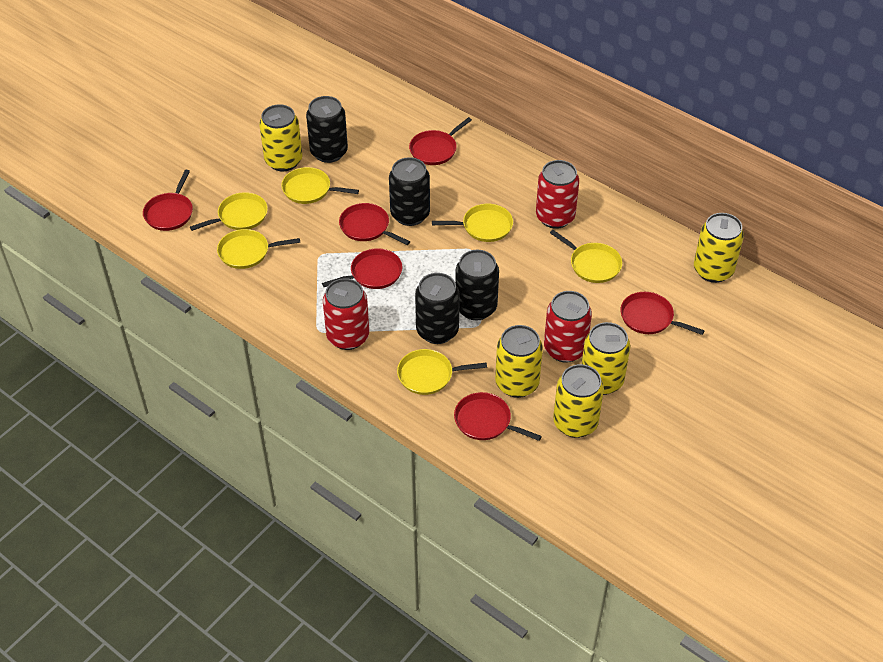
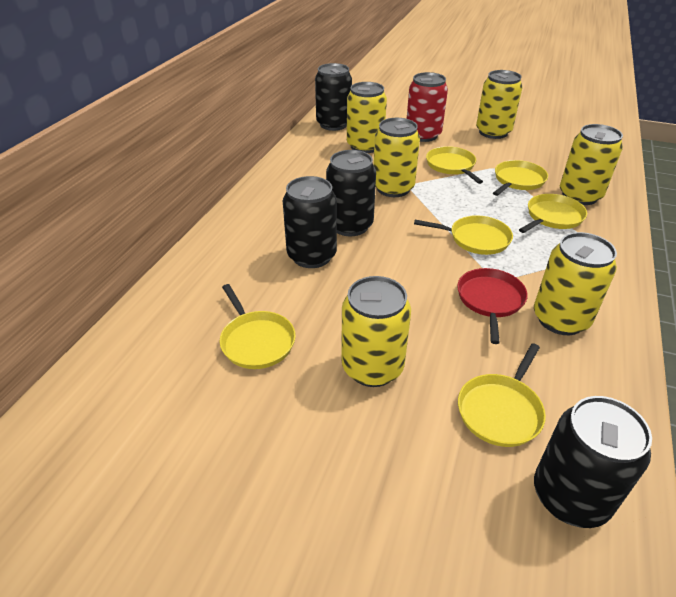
red can: 3 -> 1
red pan: 6 -> 1
yellow can: 5 -> 6

